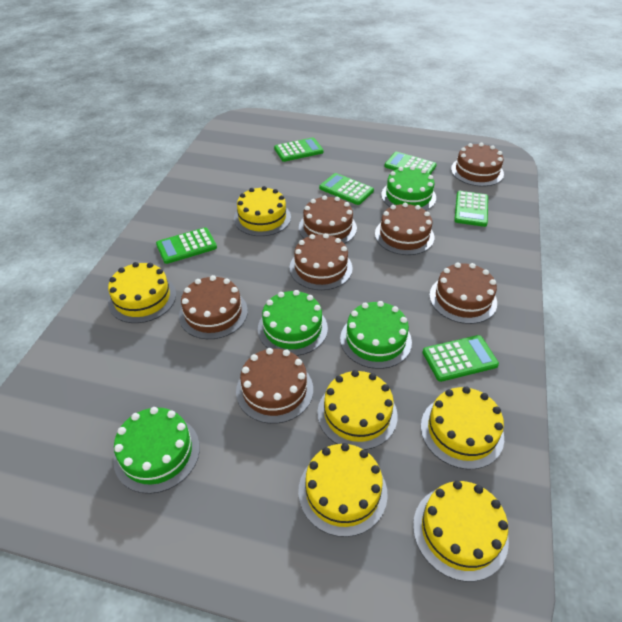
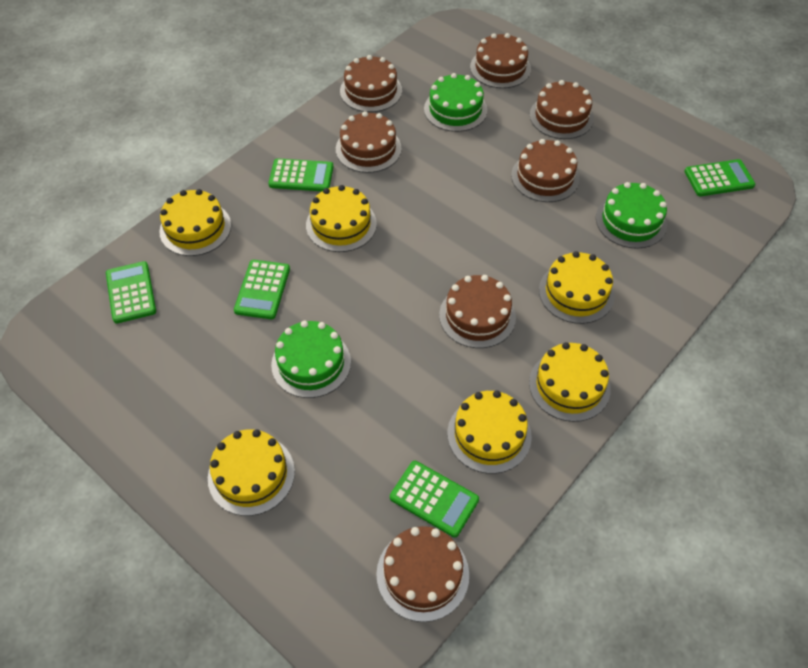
green cake: 4 -> 3
green calculator: 6 -> 5

